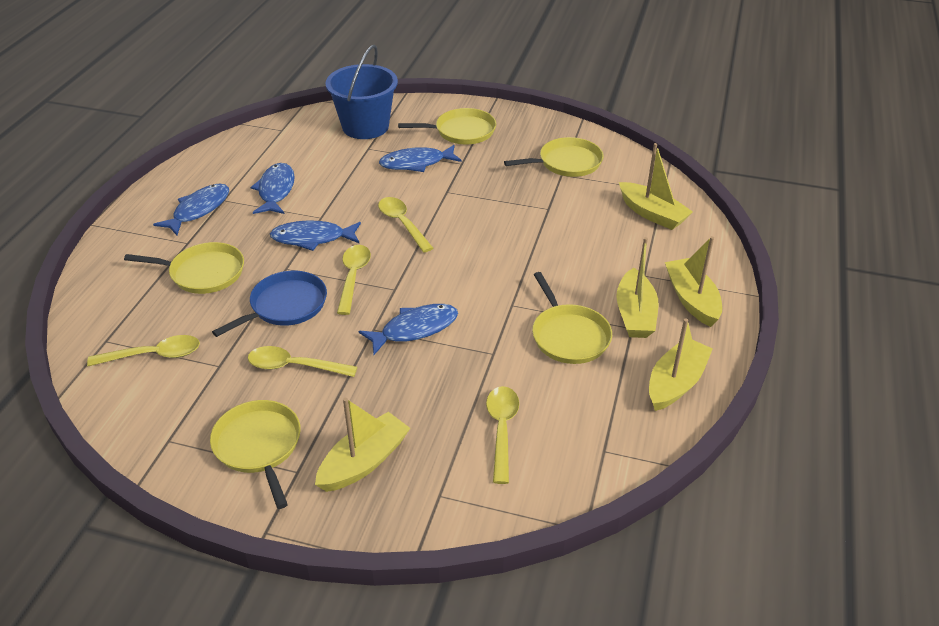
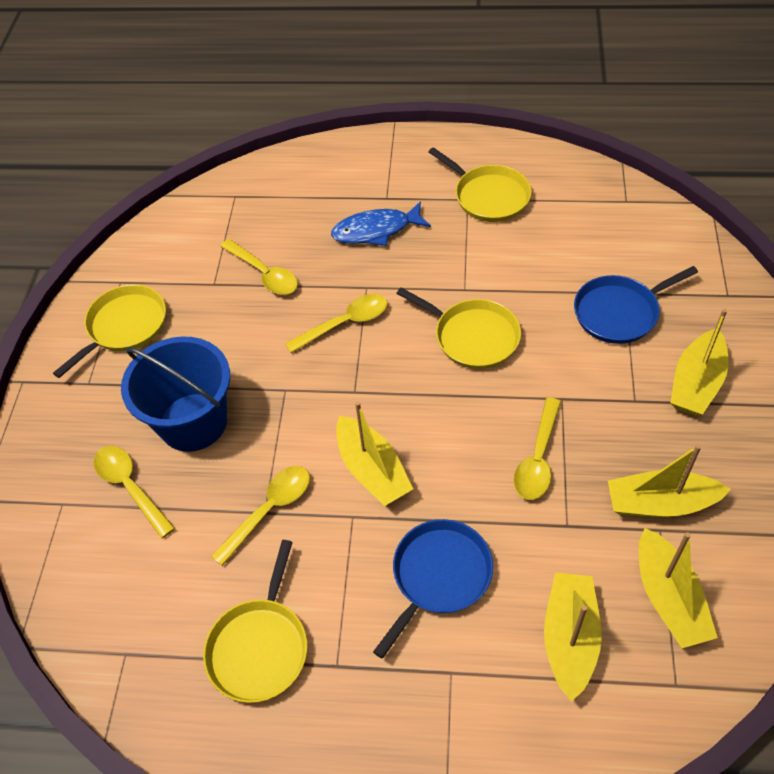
blue fish: 5 -> 1
blue pan: 1 -> 2
yellow pan: 5 -> 4

